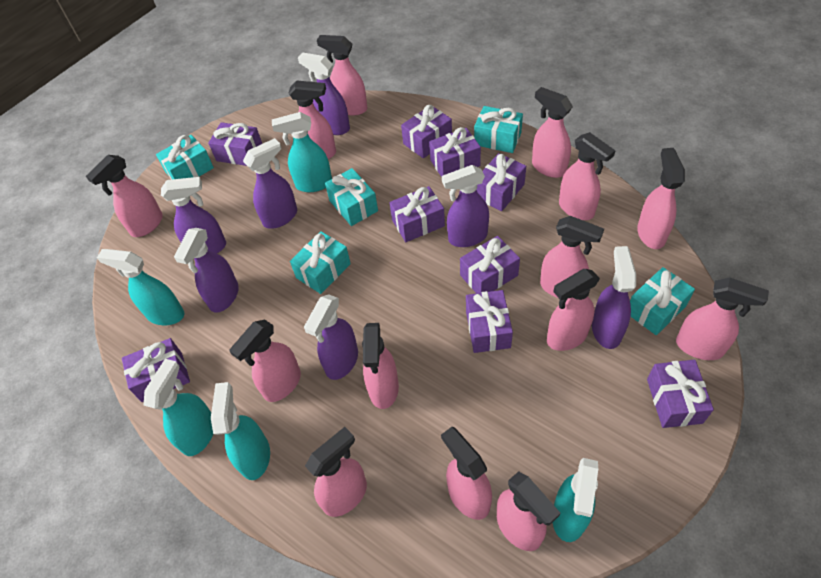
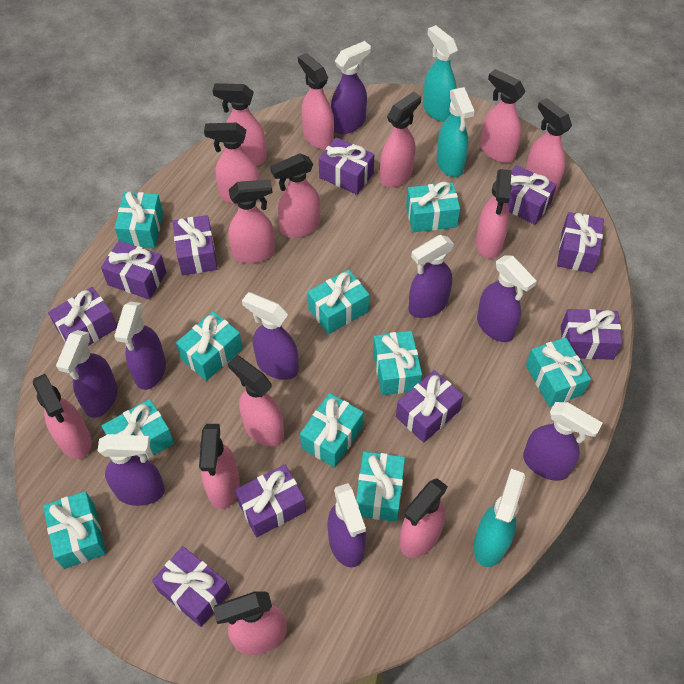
purple gift: 9 -> 10
purple spray bottle: 7 -> 9
turquoise gift: 5 -> 10
turquoise spray bottle: 5 -> 3

